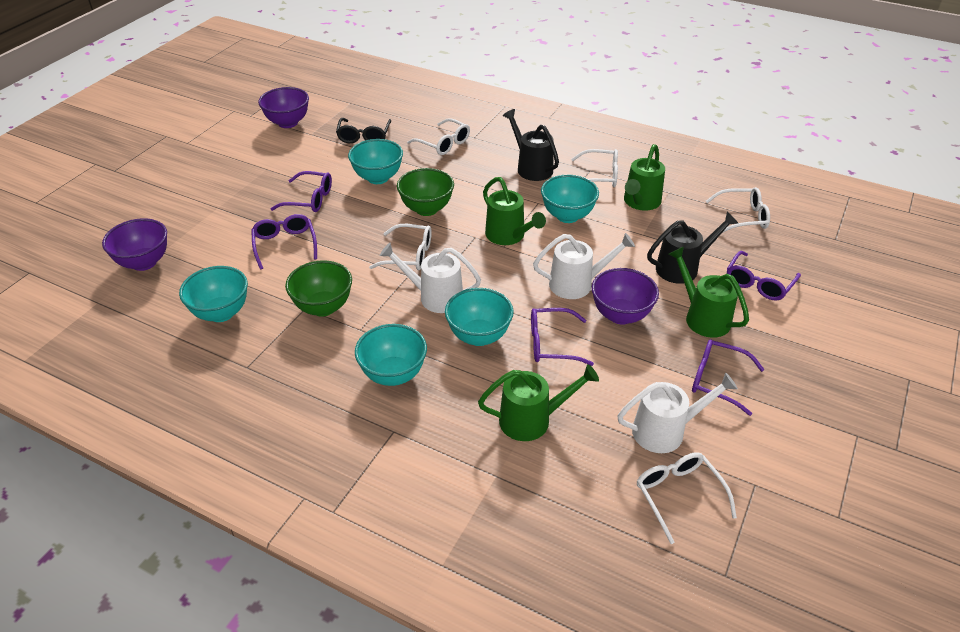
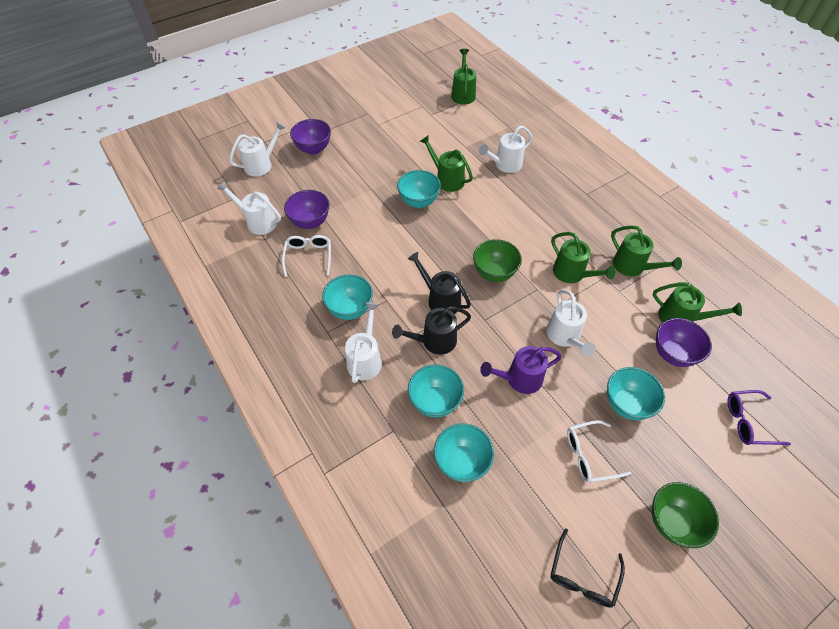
green watering can: 4 -> 5
purple glasses: 5 -> 1
purple watering can: 0 -> 1
white glasses: 5 -> 2
white watering can: 3 -> 5

